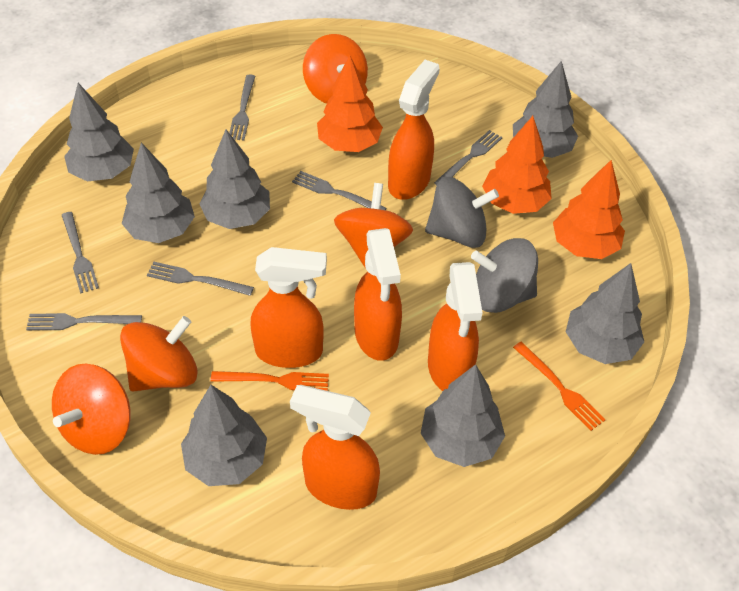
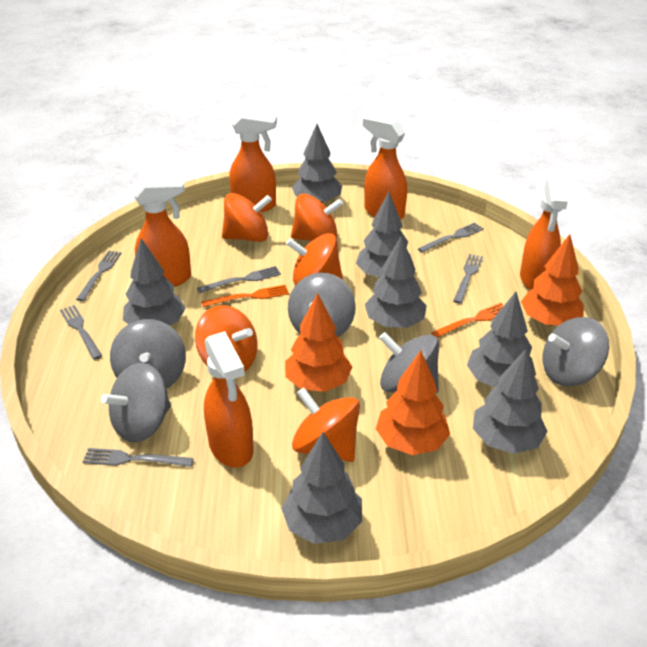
grey spinning top: 2 -> 5
orange spinning top: 4 -> 5

